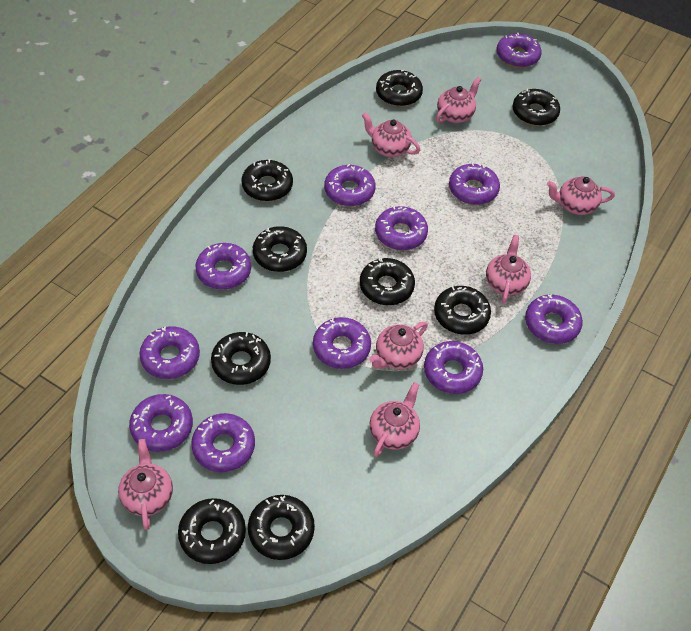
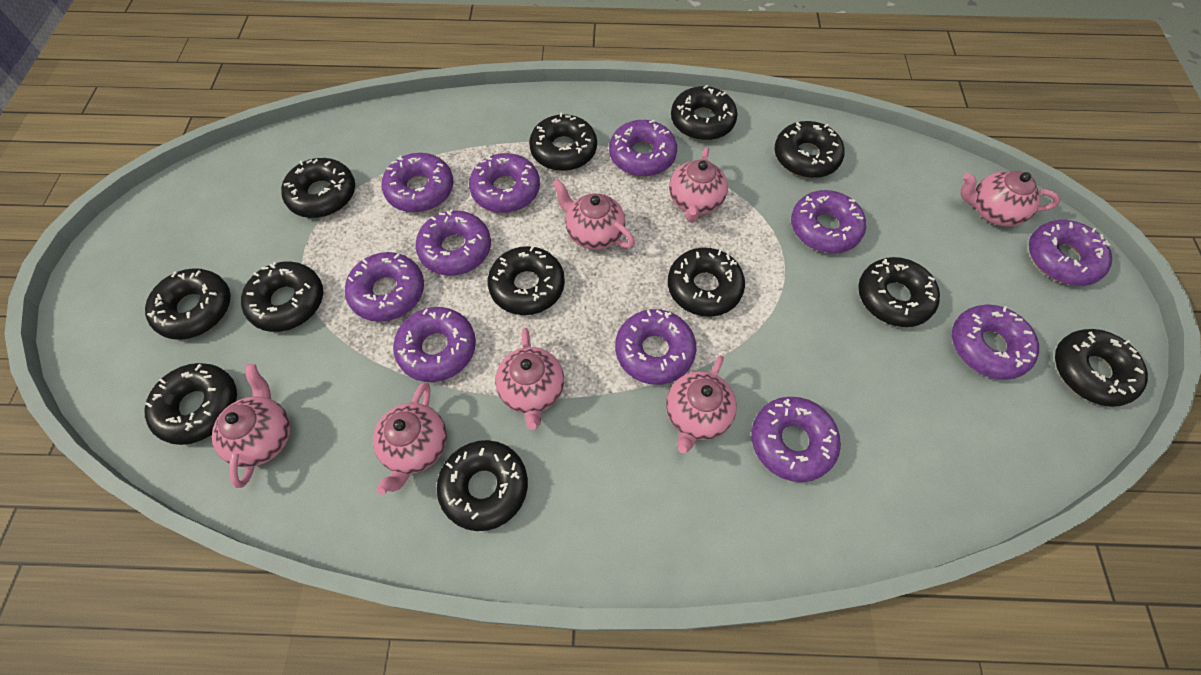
black donut: 9 -> 12

